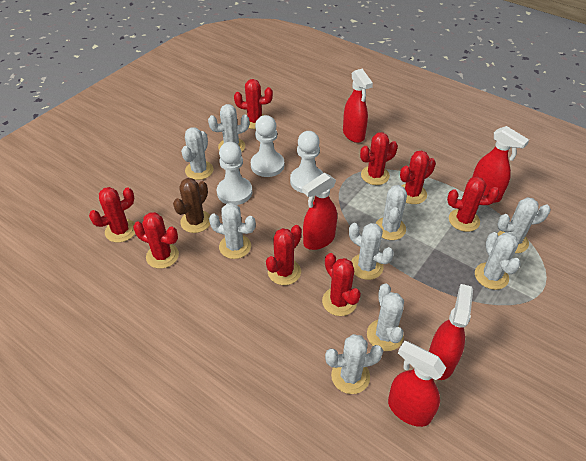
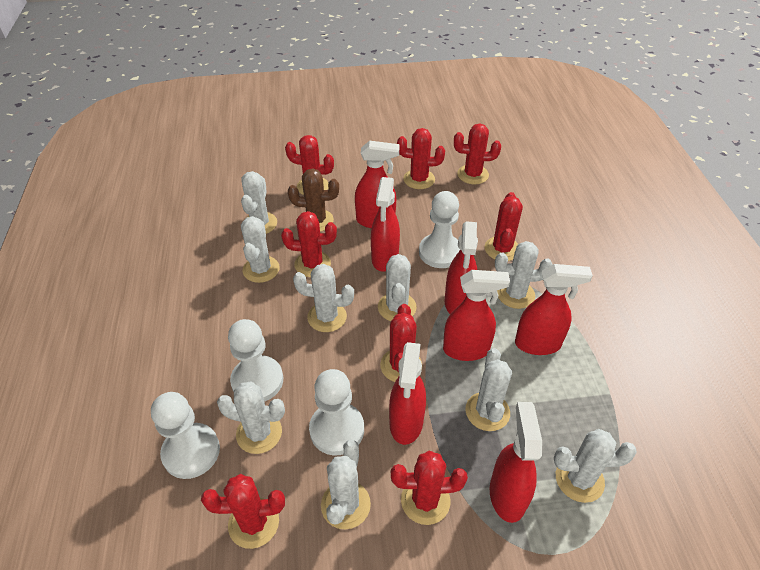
red spray bottle: 5 -> 7
white pawn: 3 -> 4

